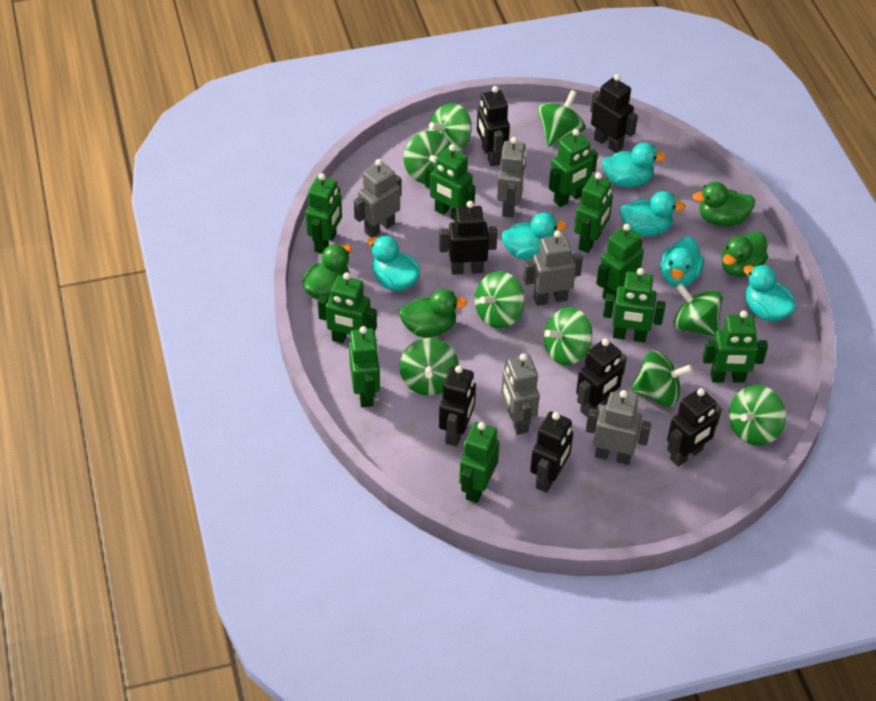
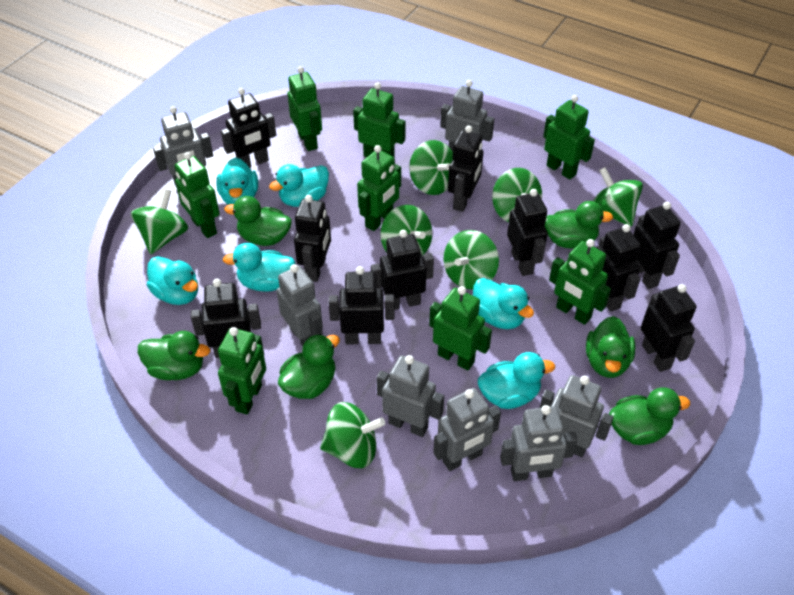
black robot: 7 -> 10
green duck: 4 -> 6
green robot: 10 -> 8
green spinning top: 9 -> 7
grey robot: 5 -> 7

